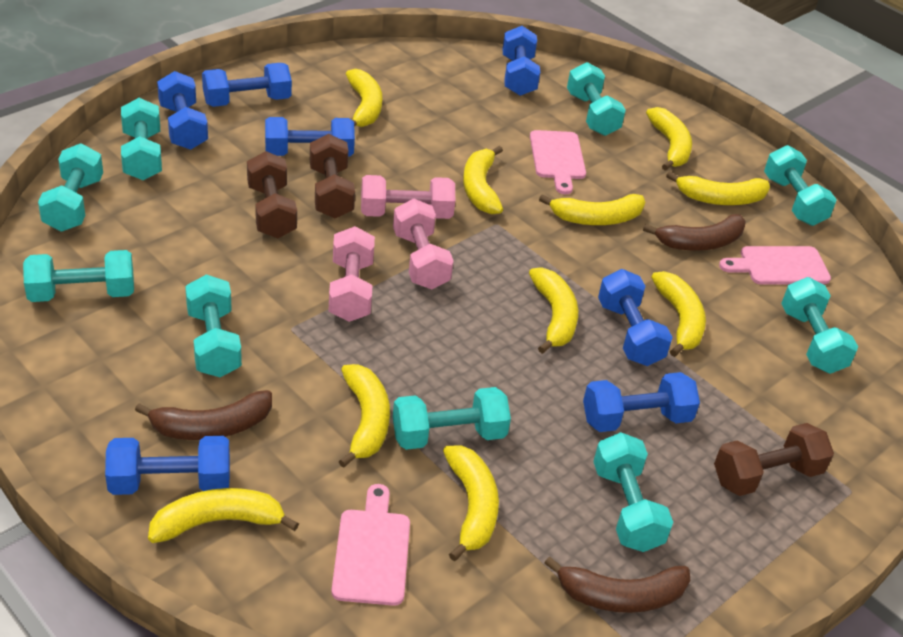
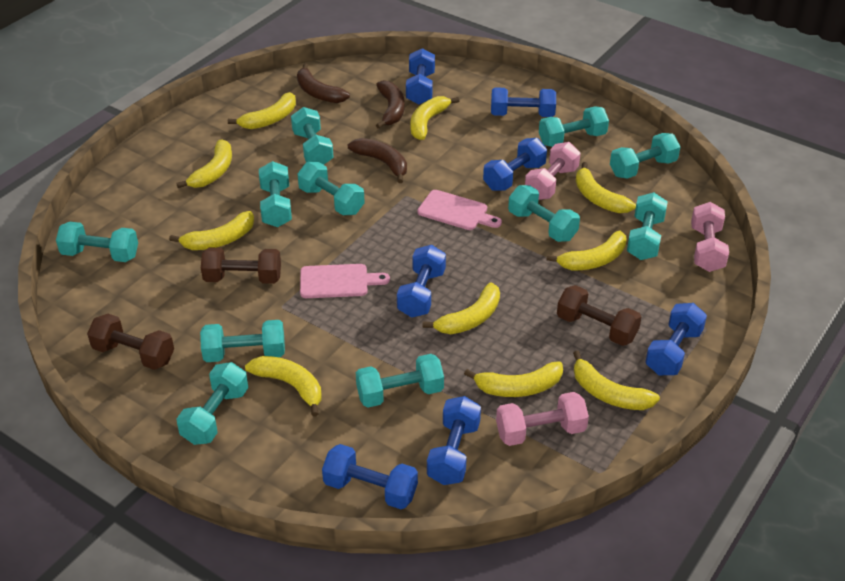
pink cutting board: 3 -> 2
turquoise dumbbell: 9 -> 11

